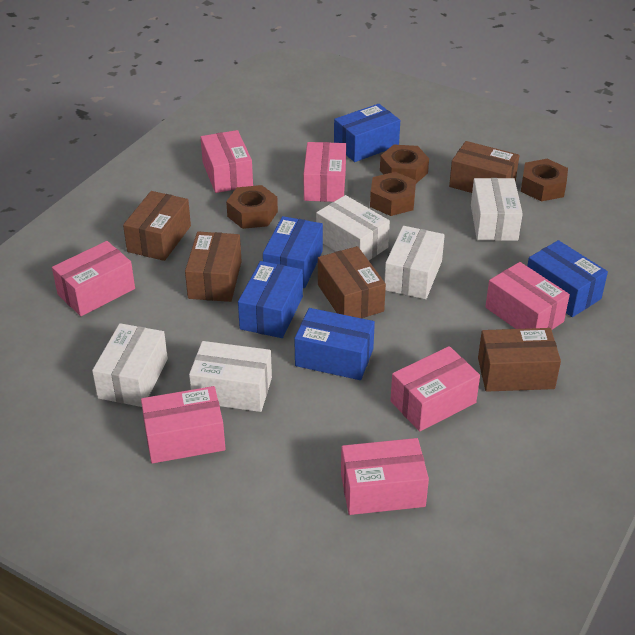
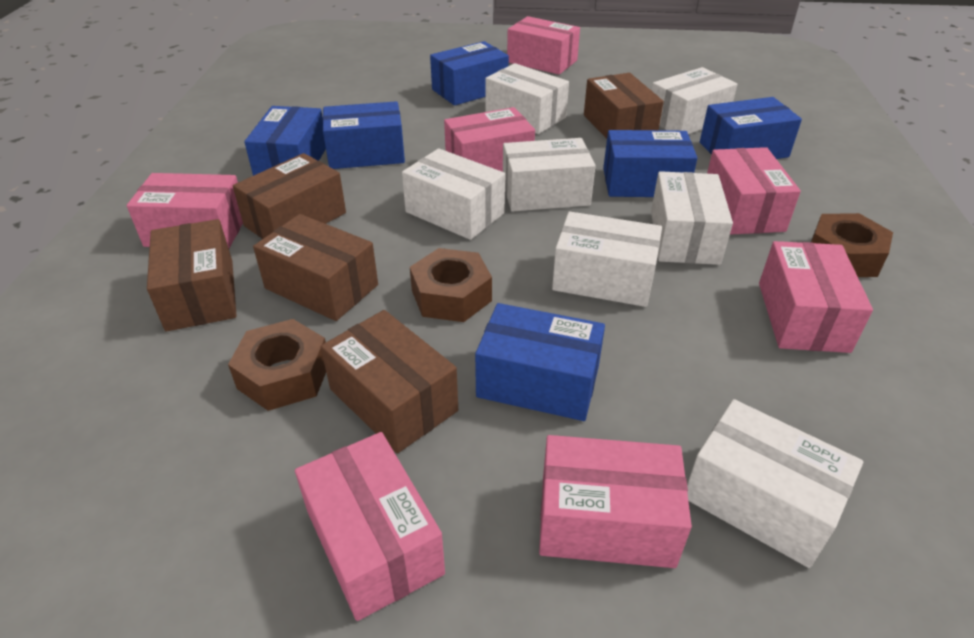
blue box: 5 -> 6
brown nut: 4 -> 3
white box: 5 -> 7

